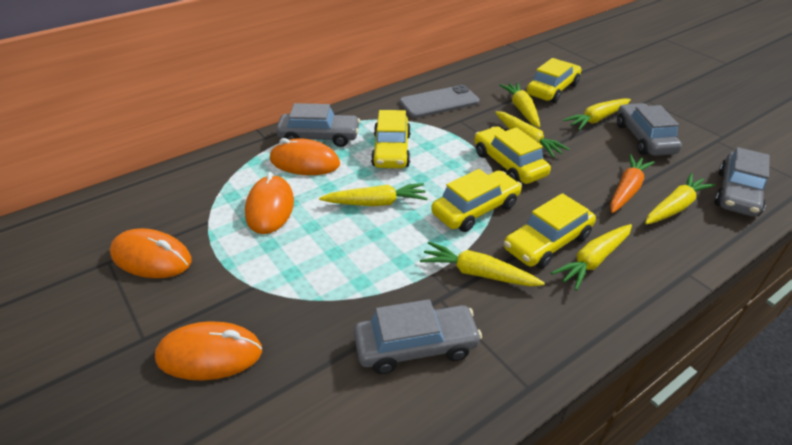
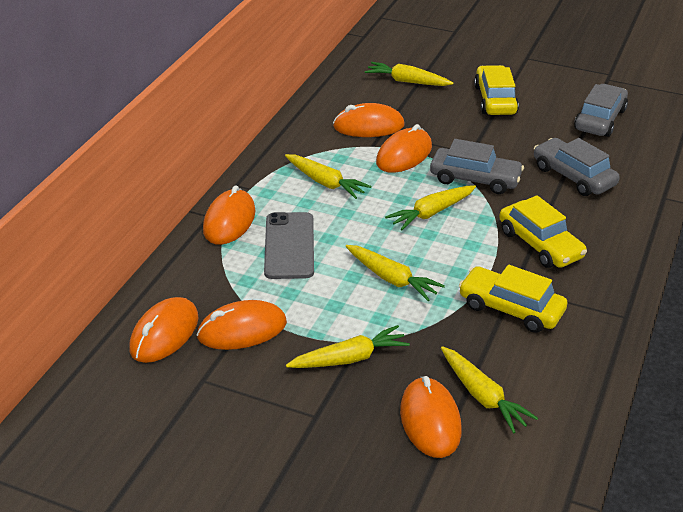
grey car: 4 -> 3
orange carrot: 1 -> 0
orange mouse: 4 -> 6
yellow car: 5 -> 3
yellow carrot: 7 -> 6

